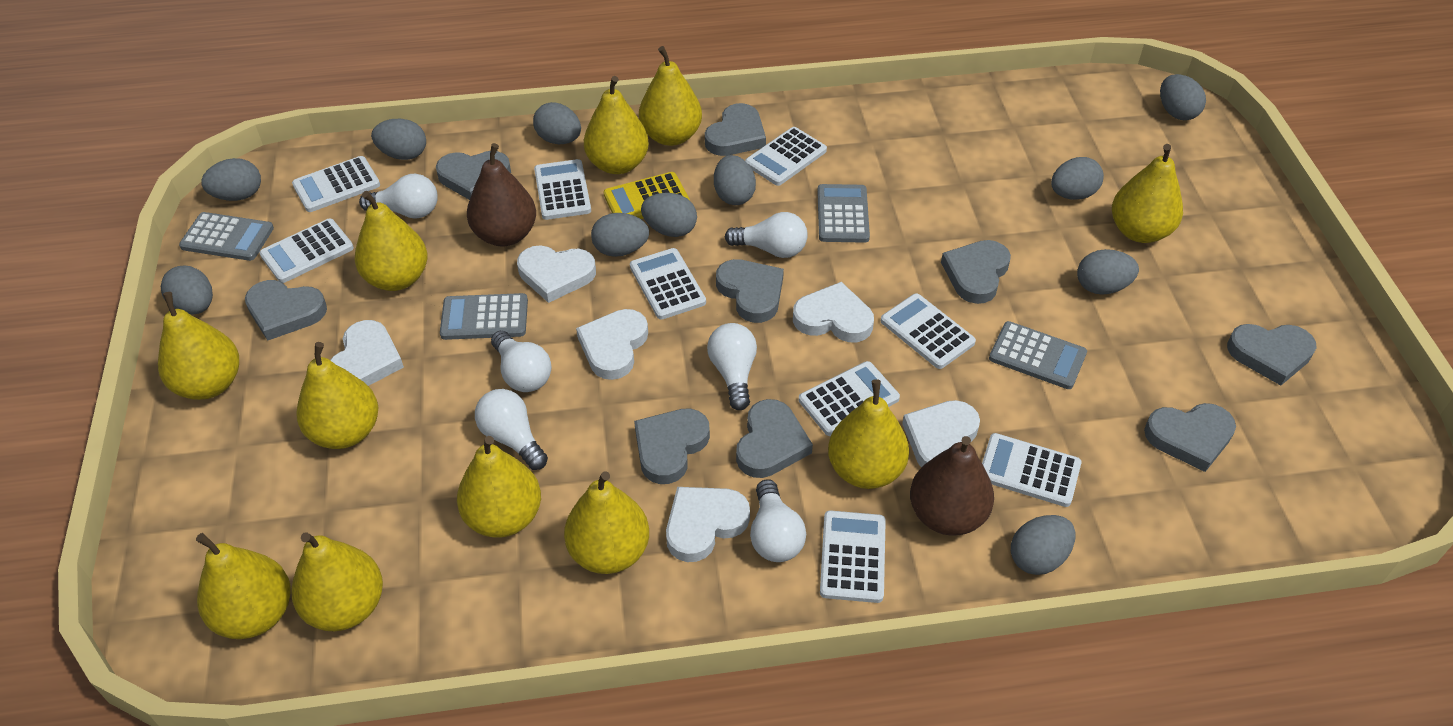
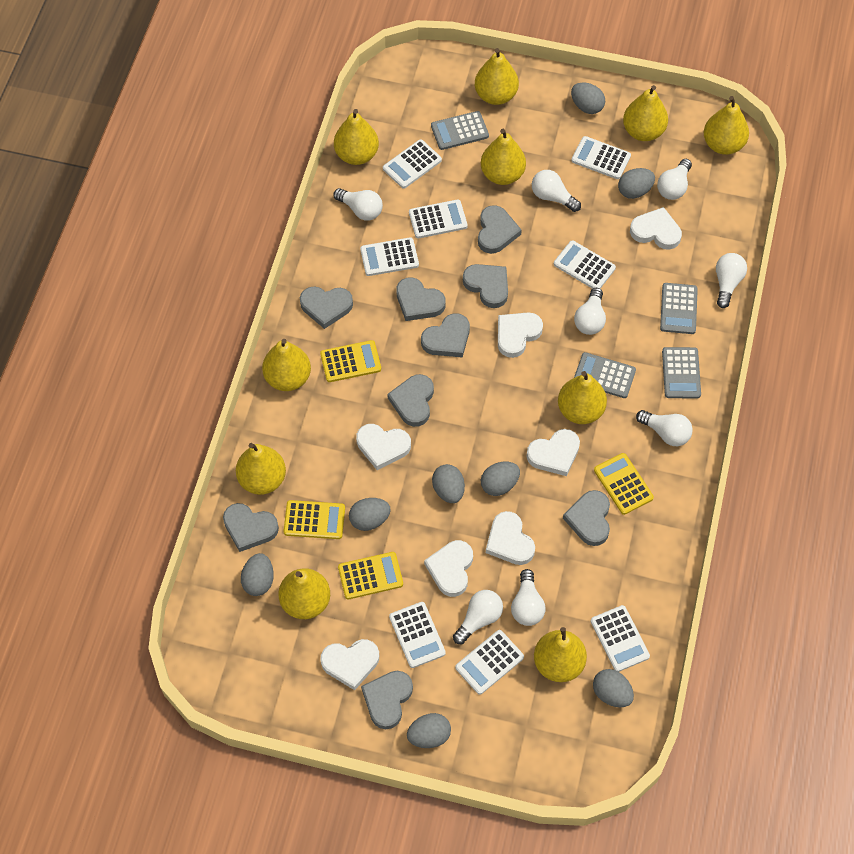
brown pear: 2 -> 0
grey egg: 11 -> 8
white calculator: 9 -> 8
white heart: 6 -> 7
white light bulb: 6 -> 8
yellow calculator: 1 -> 4
yellow pear: 11 -> 10

